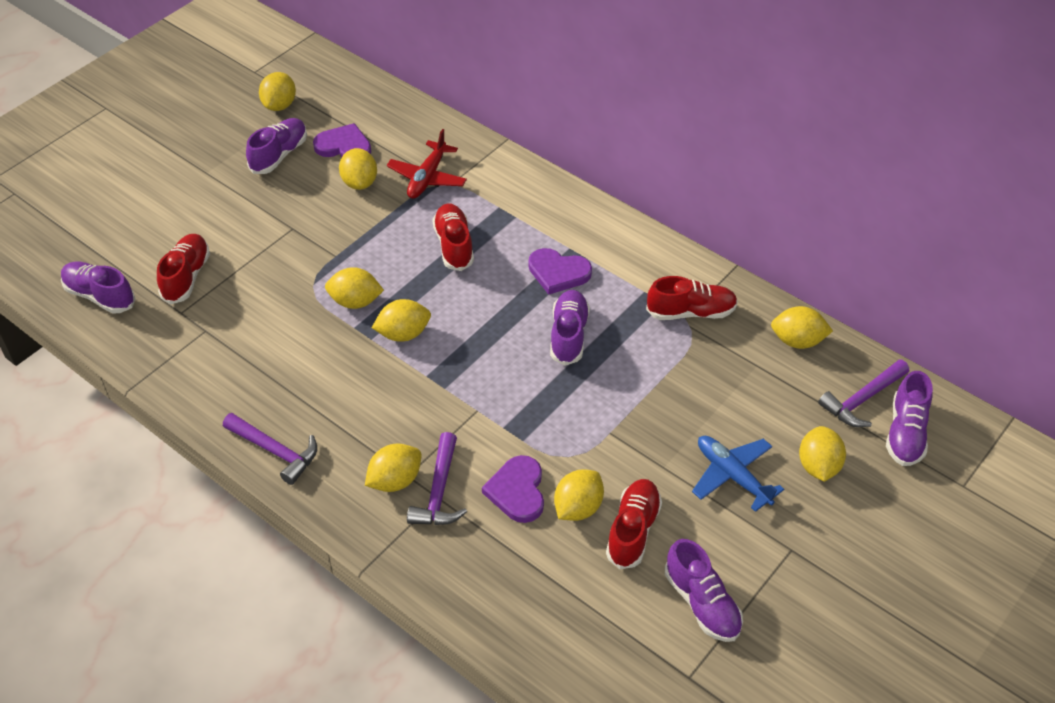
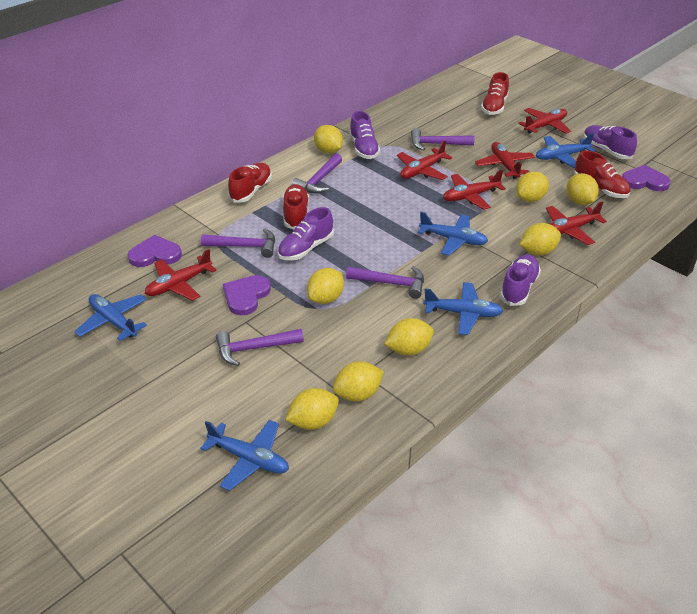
blue plane: 1 -> 5
purple hammer: 3 -> 5
purple shoe: 5 -> 4
red plane: 1 -> 6

